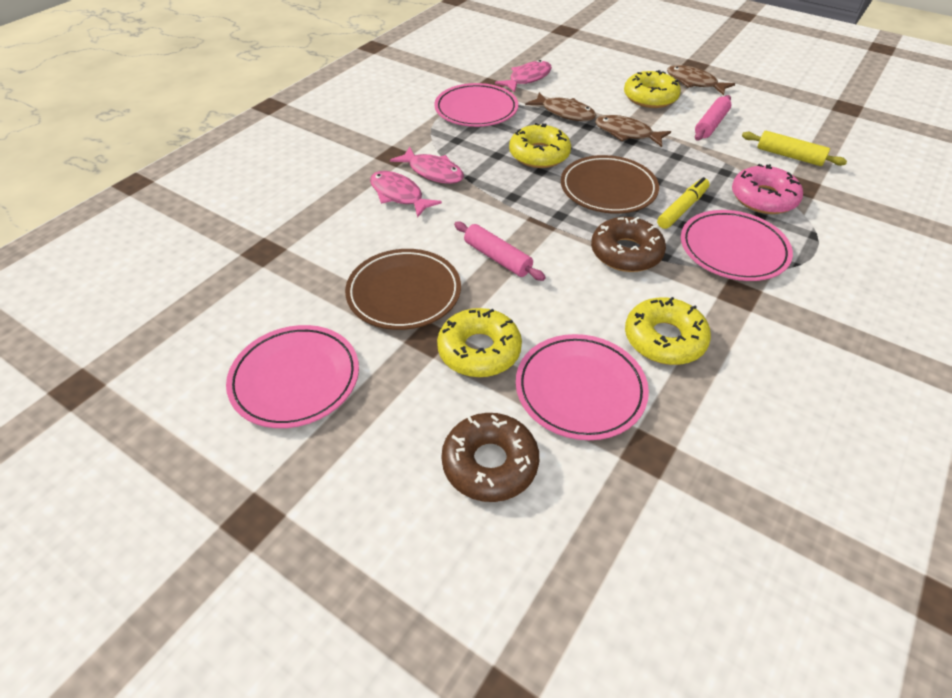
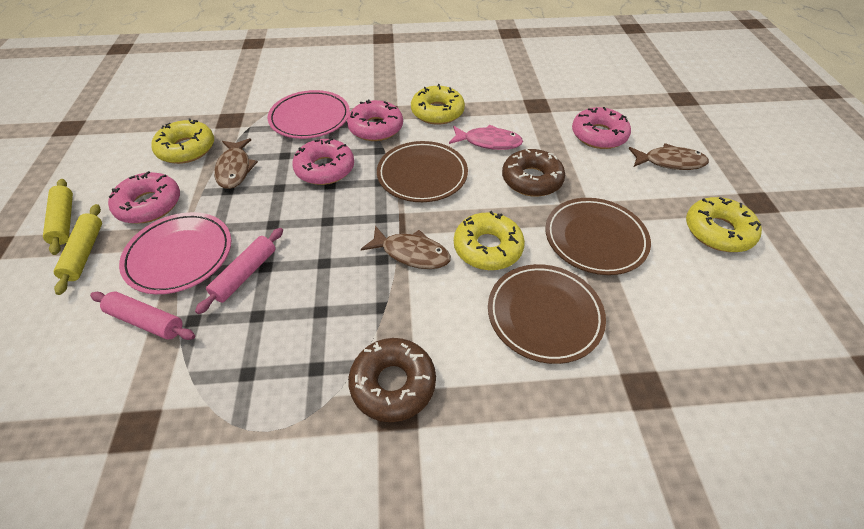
brown plate: 2 -> 3
pink donut: 1 -> 4
pink fish: 3 -> 1
pink plate: 4 -> 2
yellow marker: 1 -> 0
yellow rolling pin: 1 -> 2

